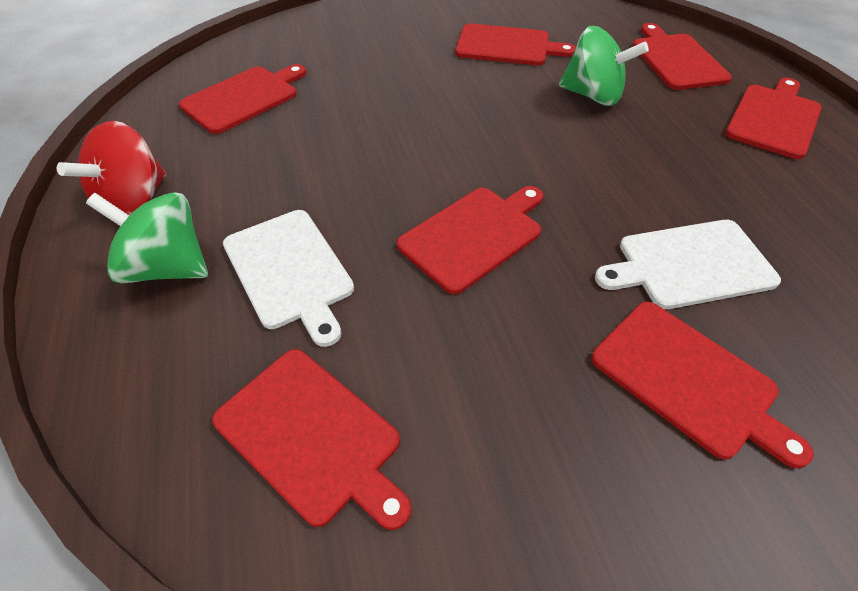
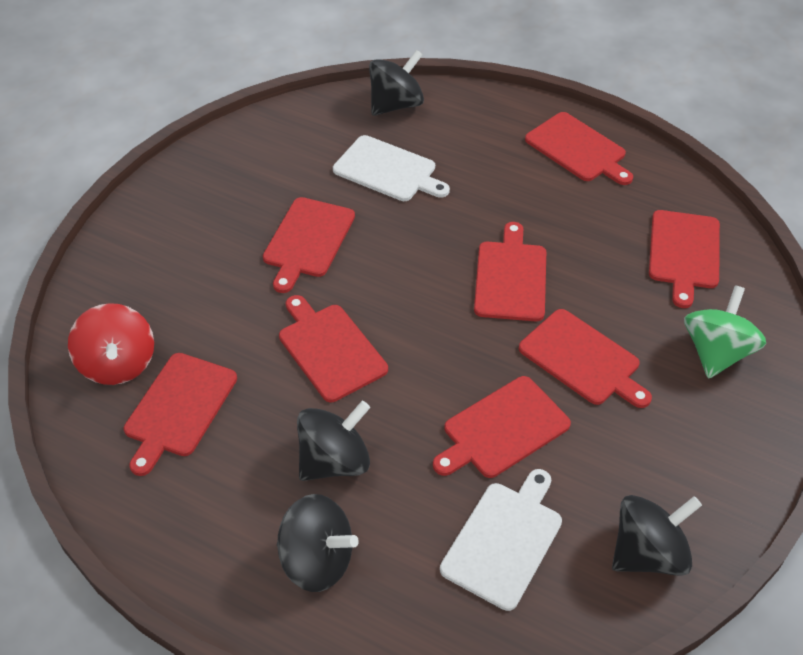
black spinning top: 0 -> 4
green spinning top: 2 -> 1
red cutting board: 7 -> 8

